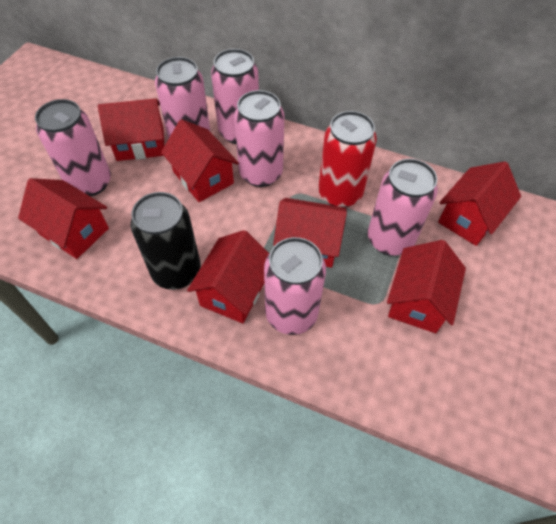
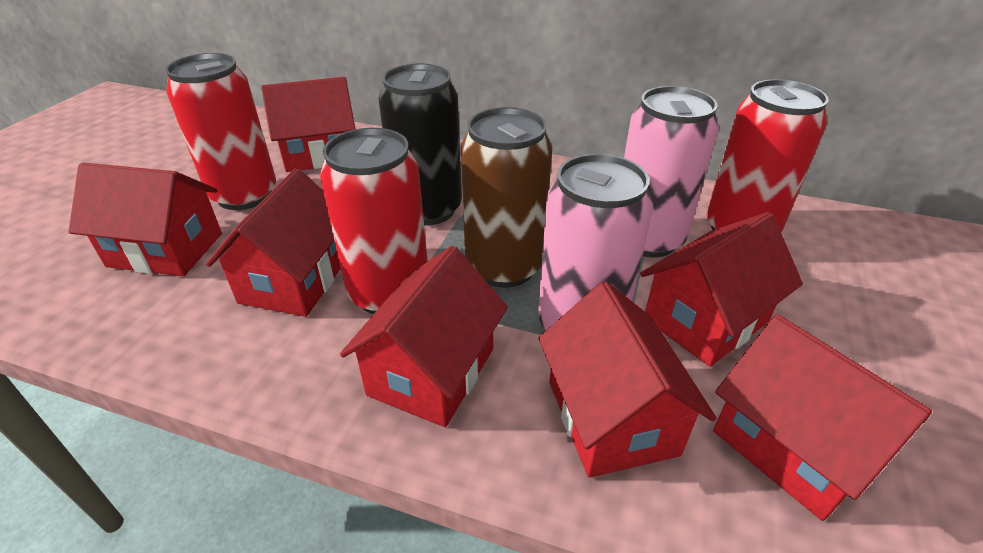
brown can: 0 -> 1
pink can: 6 -> 2
red can: 1 -> 3

